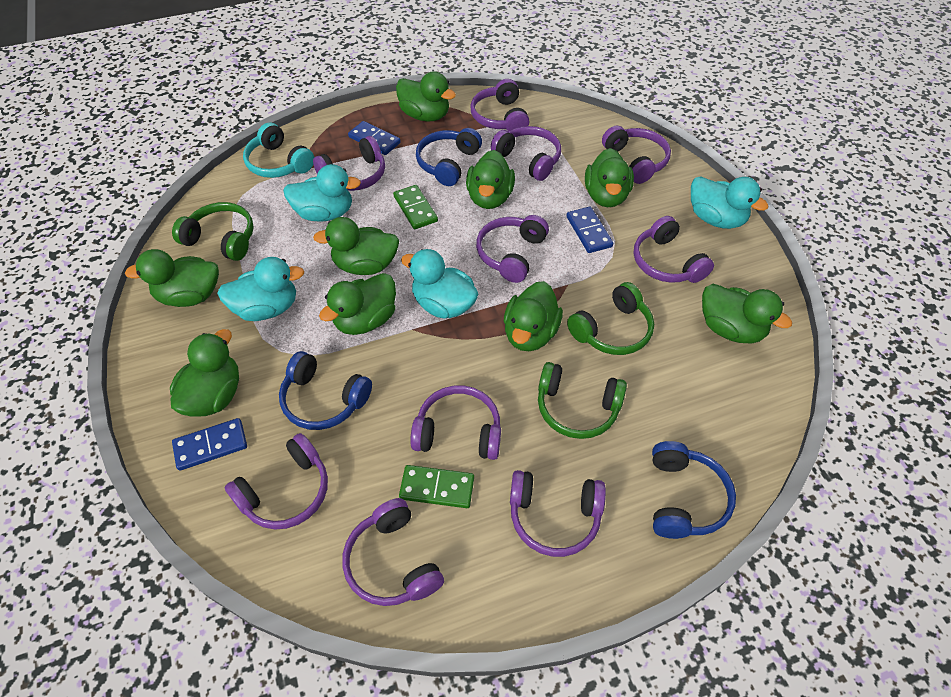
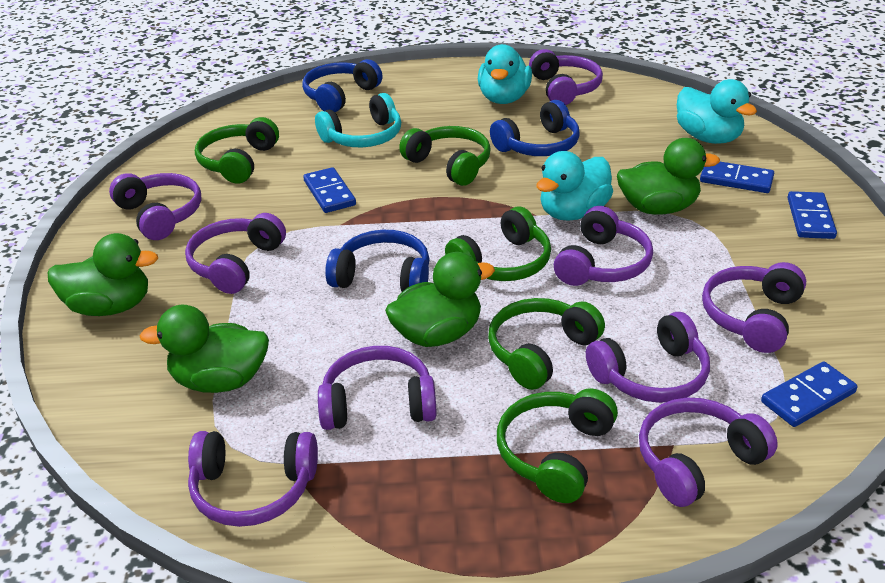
blue domino: 3 -> 4
green domino: 2 -> 0
green duck: 9 -> 4
green headphones: 3 -> 5
purple headphones: 10 -> 9
turquoise duck: 4 -> 3

